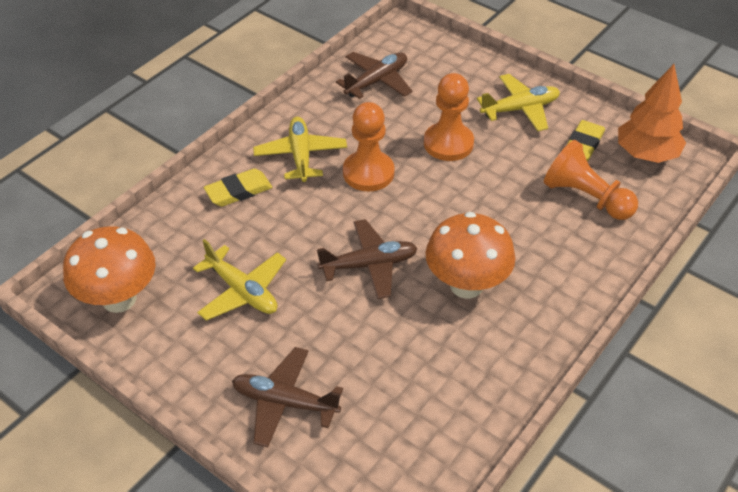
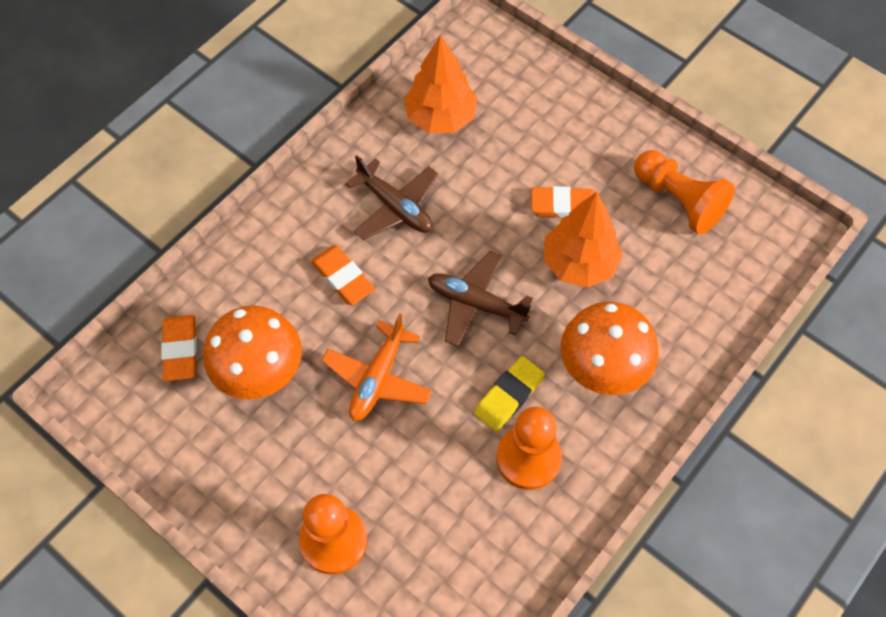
brown plane: 3 -> 2
orange eraser: 0 -> 3
orange plane: 0 -> 1
orange tree: 1 -> 2
yellow eraser: 2 -> 1
yellow plane: 3 -> 0

